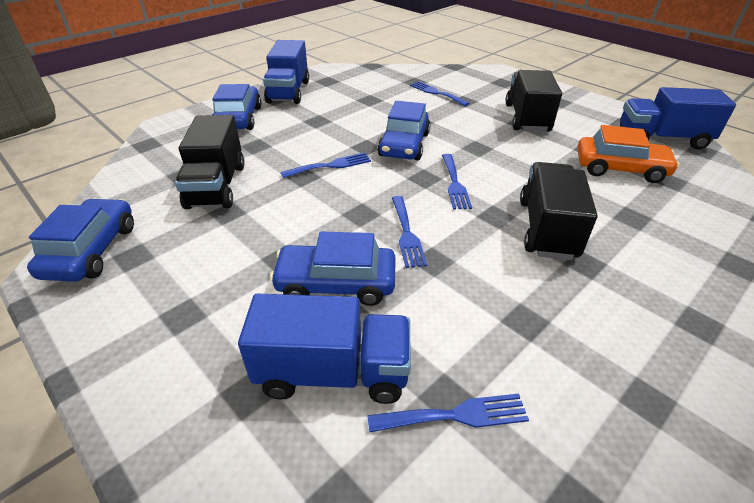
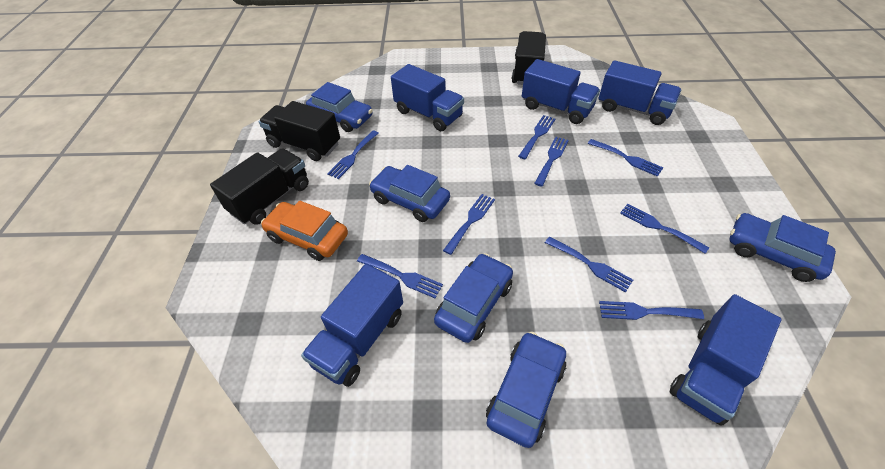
blue car: 4 -> 5
blue fork: 5 -> 9
blue truck: 3 -> 5

